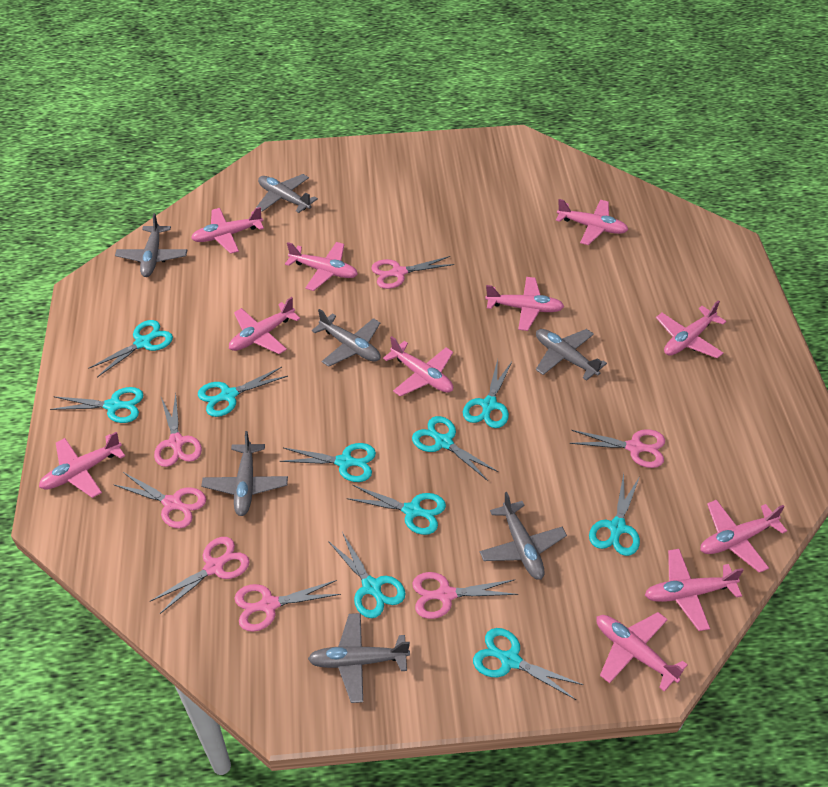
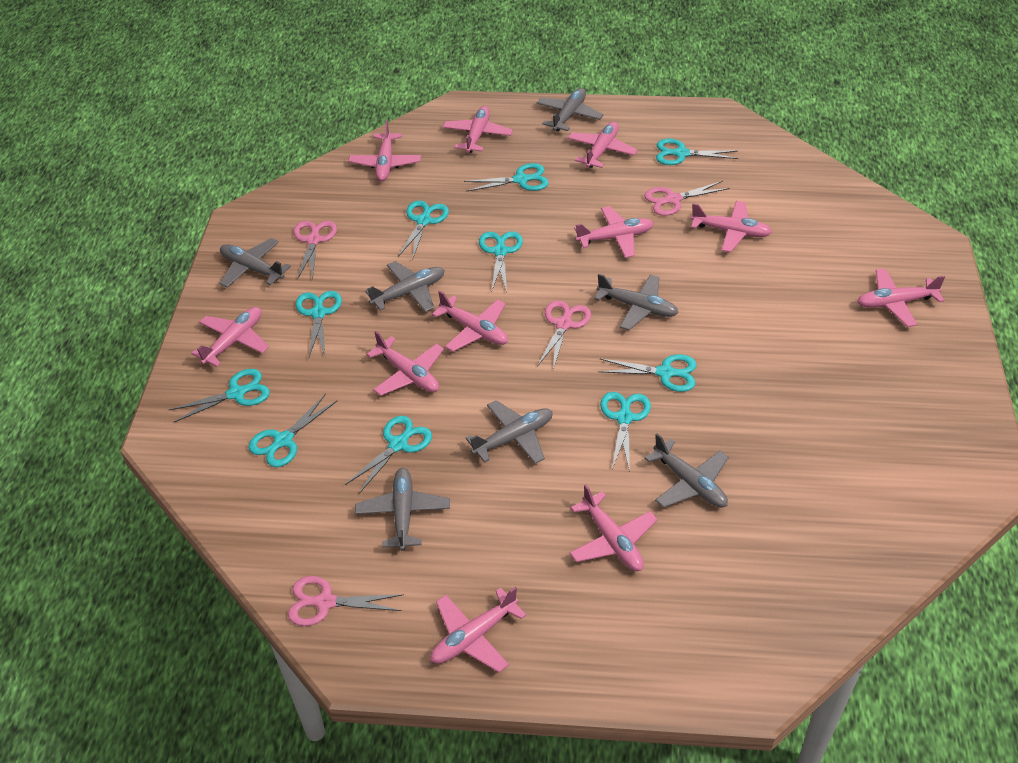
pink scissors: 7 -> 4

